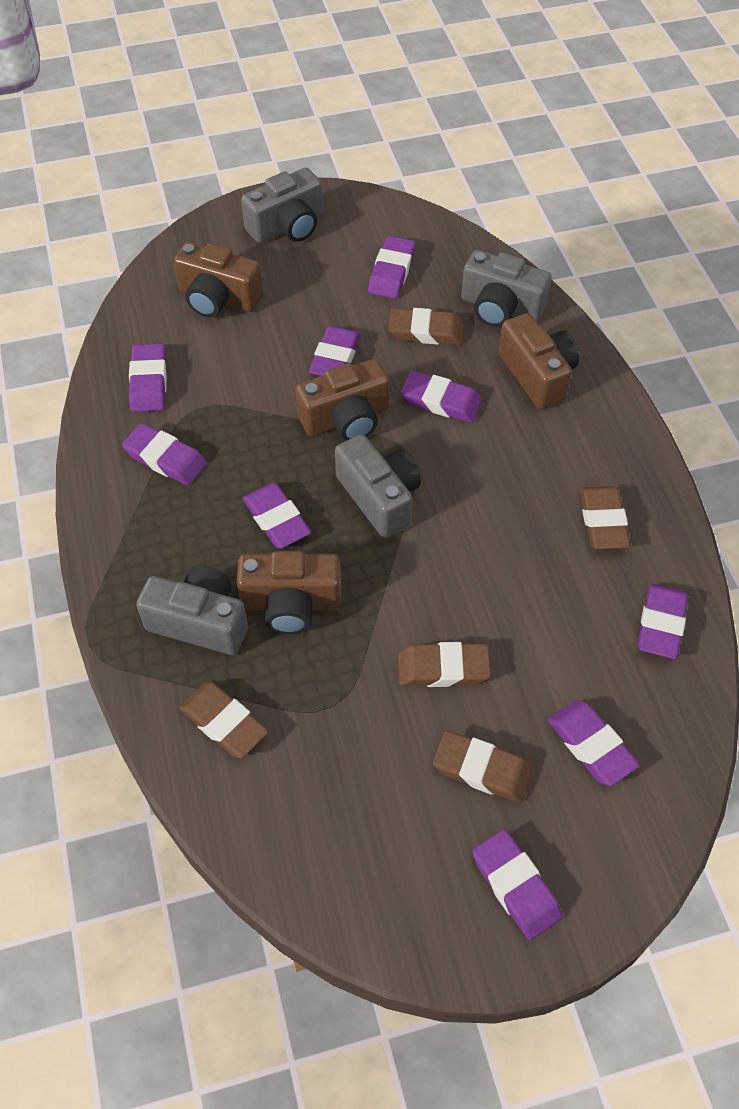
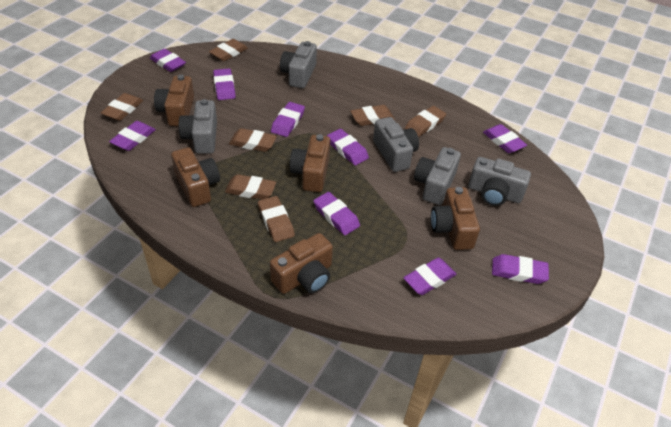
brown camera: 4 -> 5
brown eraser: 5 -> 7
grey camera: 4 -> 5

